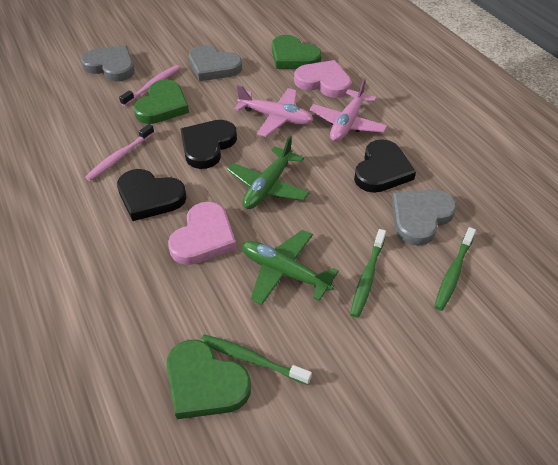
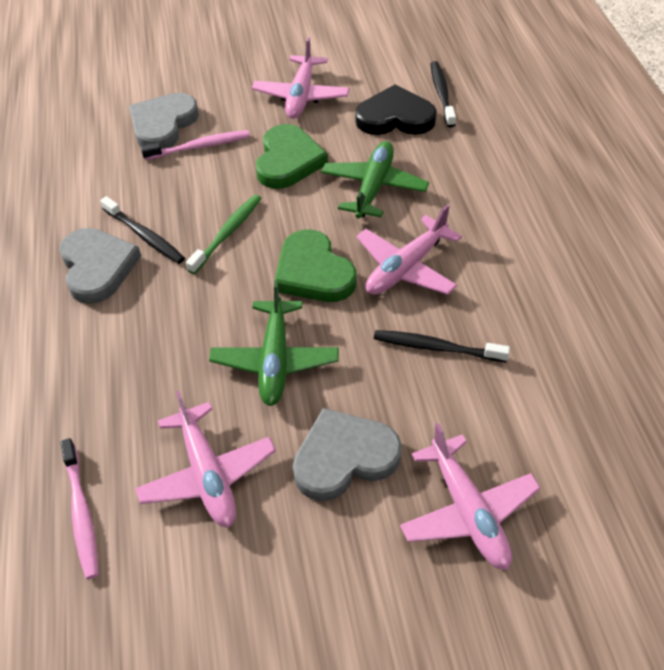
black heart: 3 -> 1
black toothbrush: 0 -> 3
green heart: 3 -> 2
green toothbrush: 3 -> 1
pink heart: 2 -> 0
pink plane: 2 -> 4

